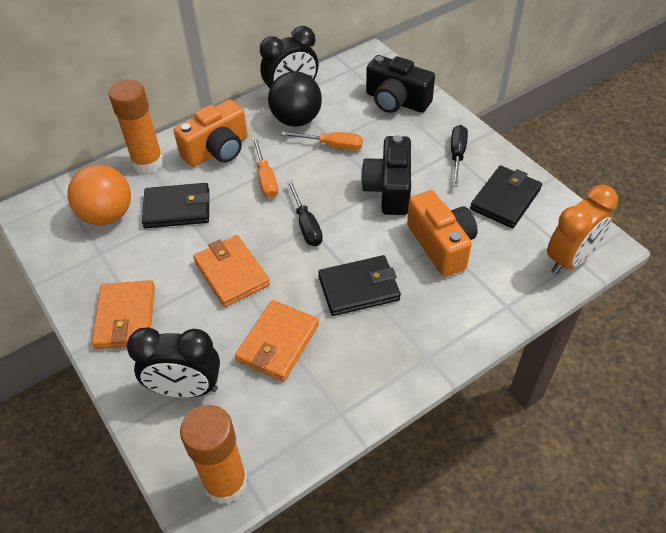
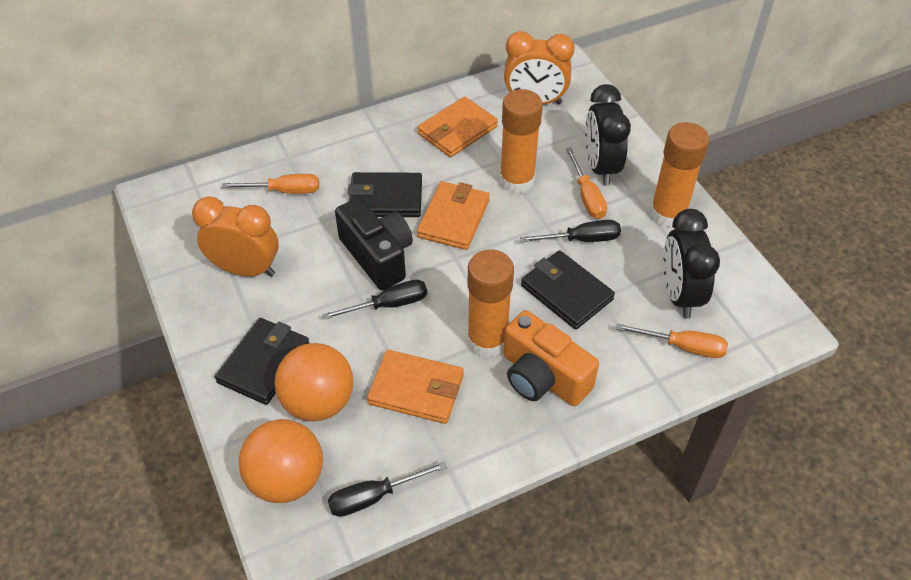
black ball: 1 -> 0
black camera: 2 -> 1
black screwdriver: 2 -> 3
orange ball: 1 -> 2
orange camera: 2 -> 1
orange clock: 1 -> 2
orange glue stick: 2 -> 3
orange screwdriver: 2 -> 3

